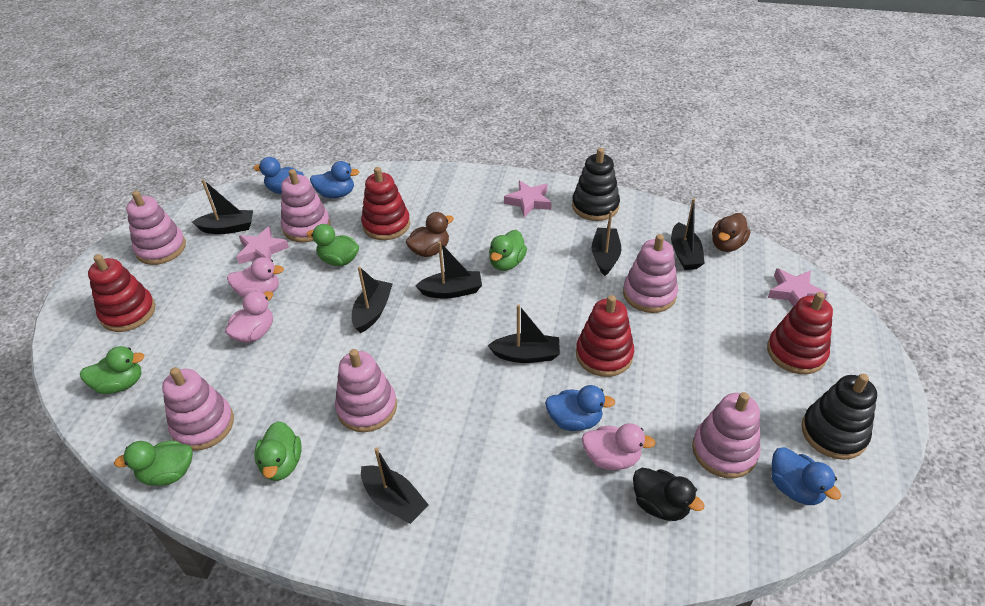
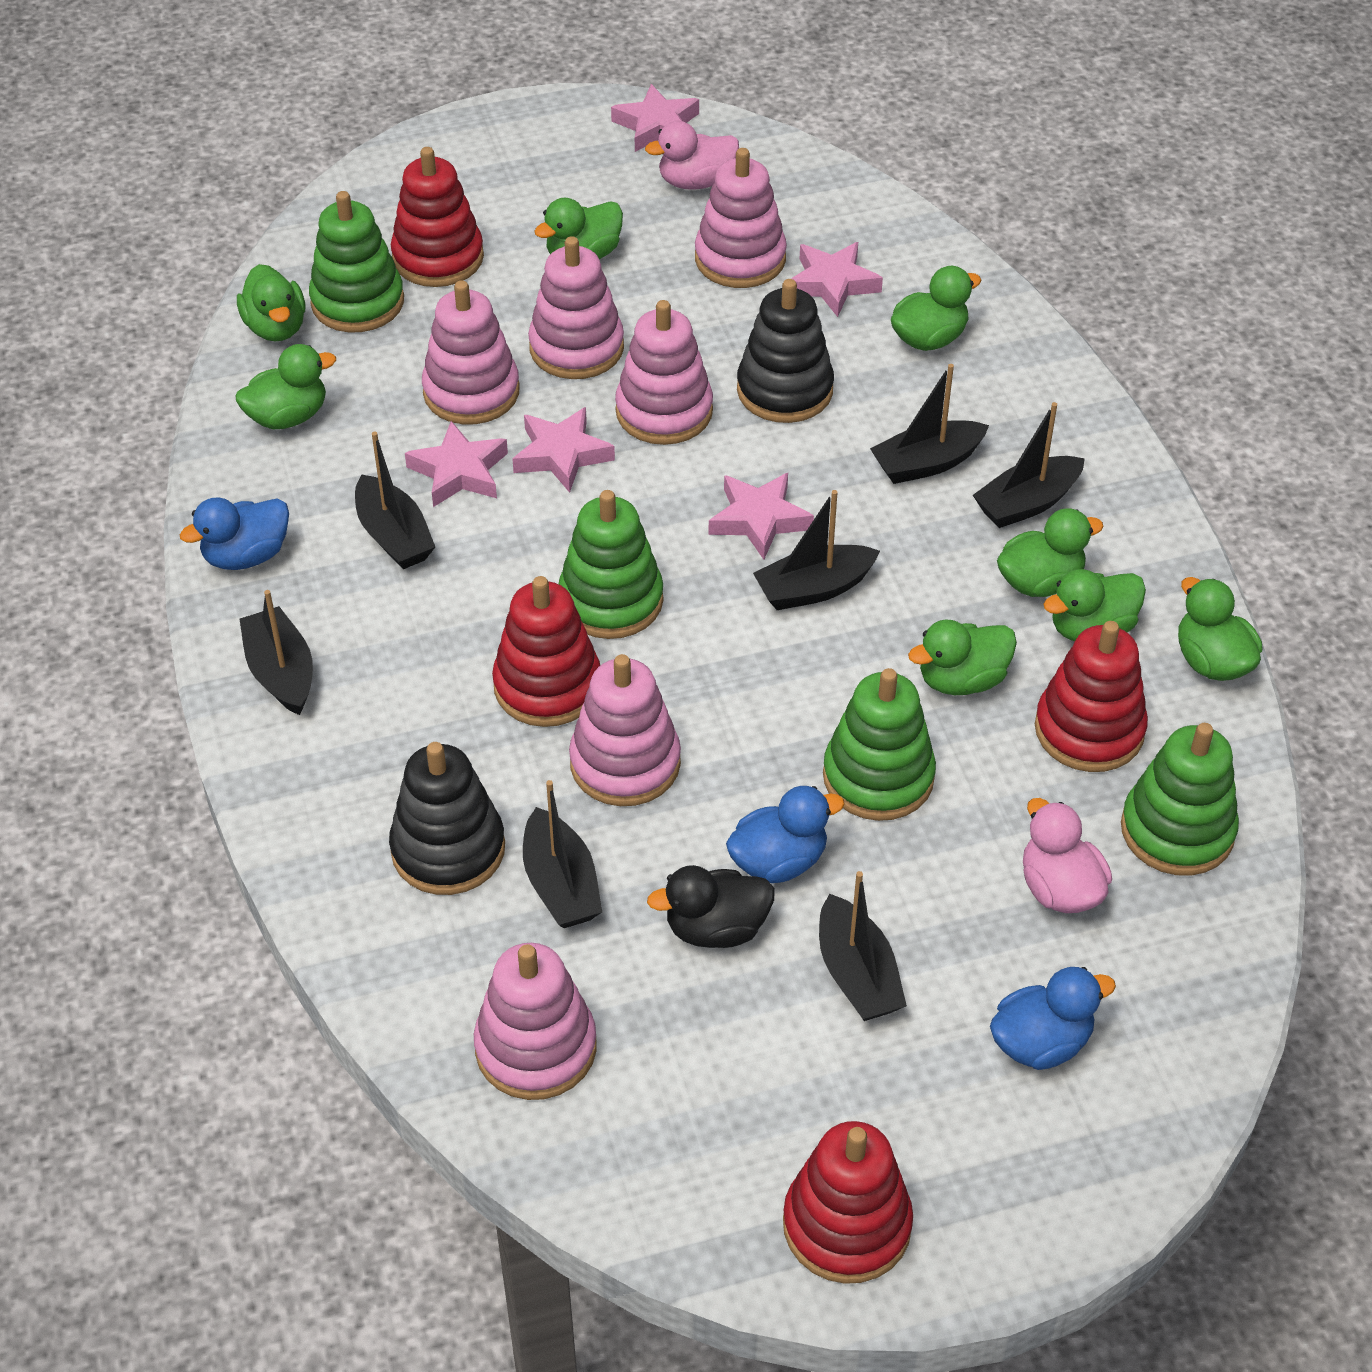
blue duck: 4 -> 3
brown duck: 2 -> 0
green duck: 5 -> 8
green stacking toy: 0 -> 4
pink duck: 3 -> 2
pink star: 3 -> 5

